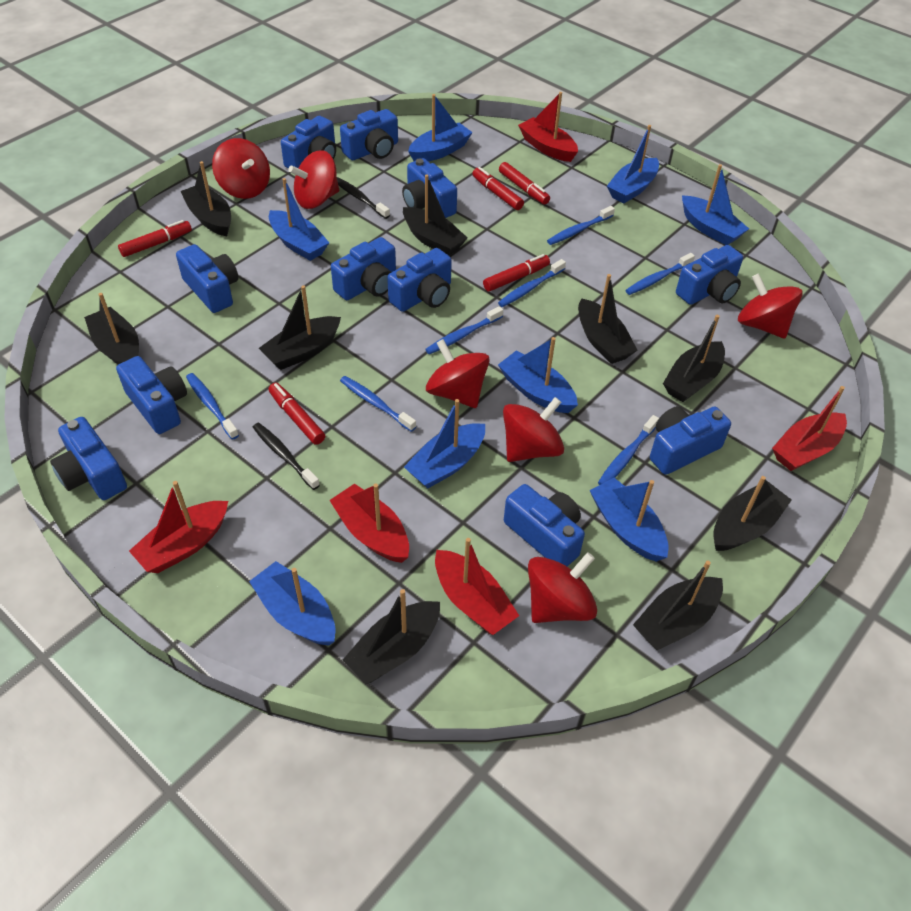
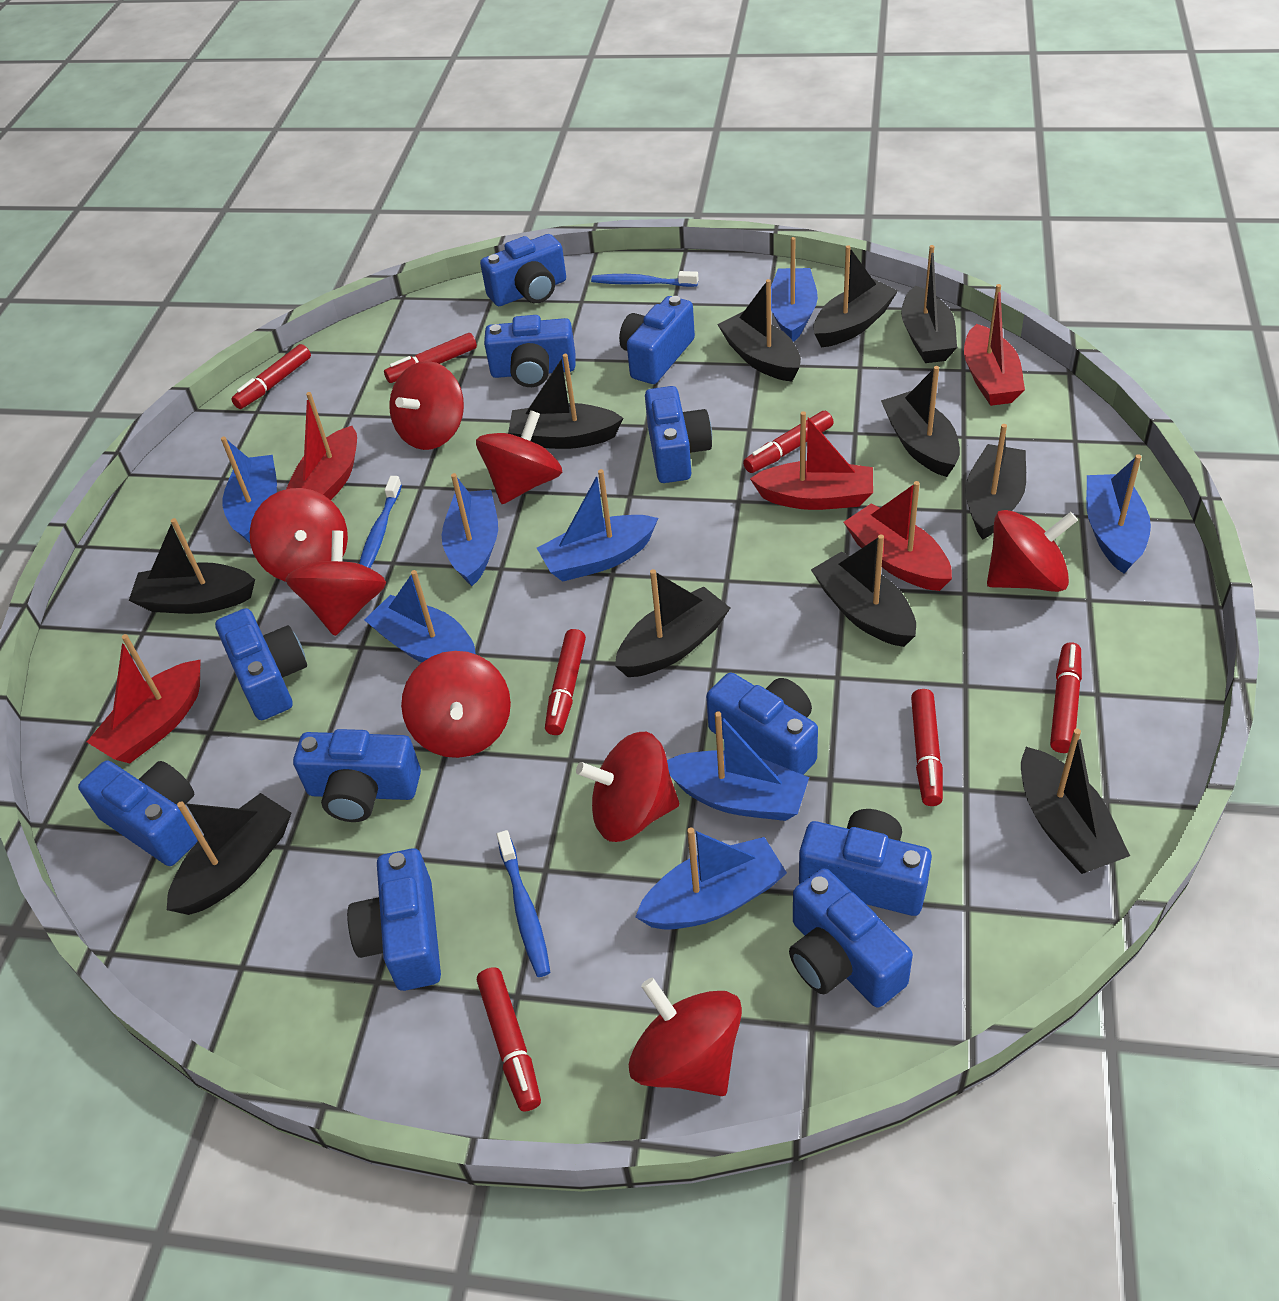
black boat: 9 -> 11
black toothbrush: 2 -> 0
blue toothbrush: 7 -> 3
red marker: 5 -> 7
red spinning top: 6 -> 8

